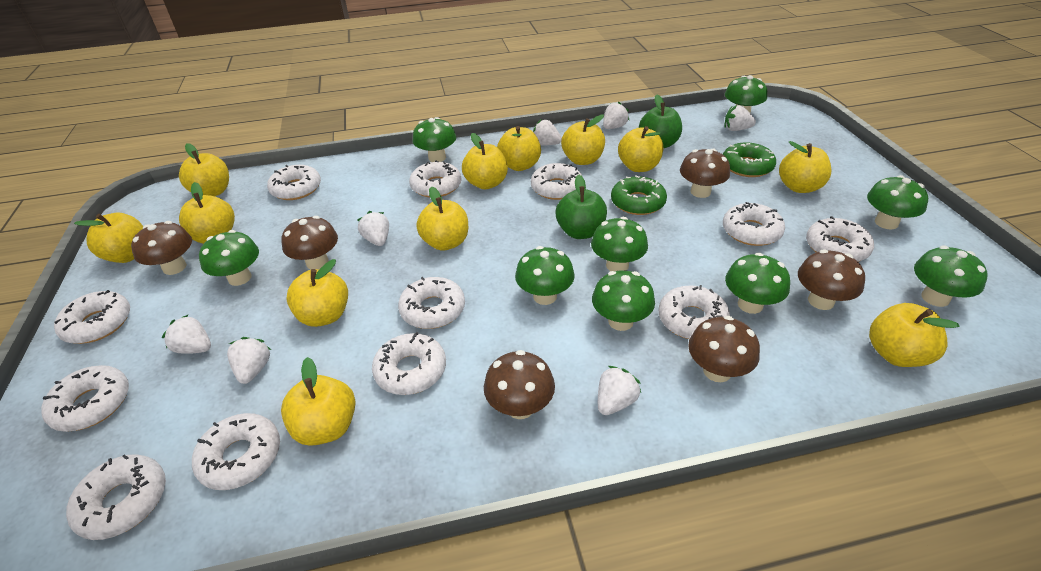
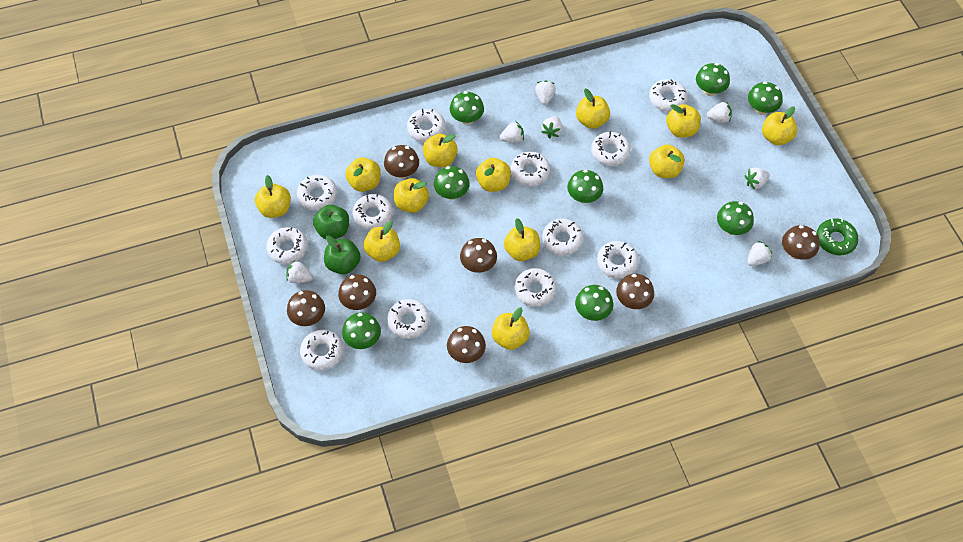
brown mushroom: 6 -> 7
green donut: 2 -> 1
green mushroom: 9 -> 8

